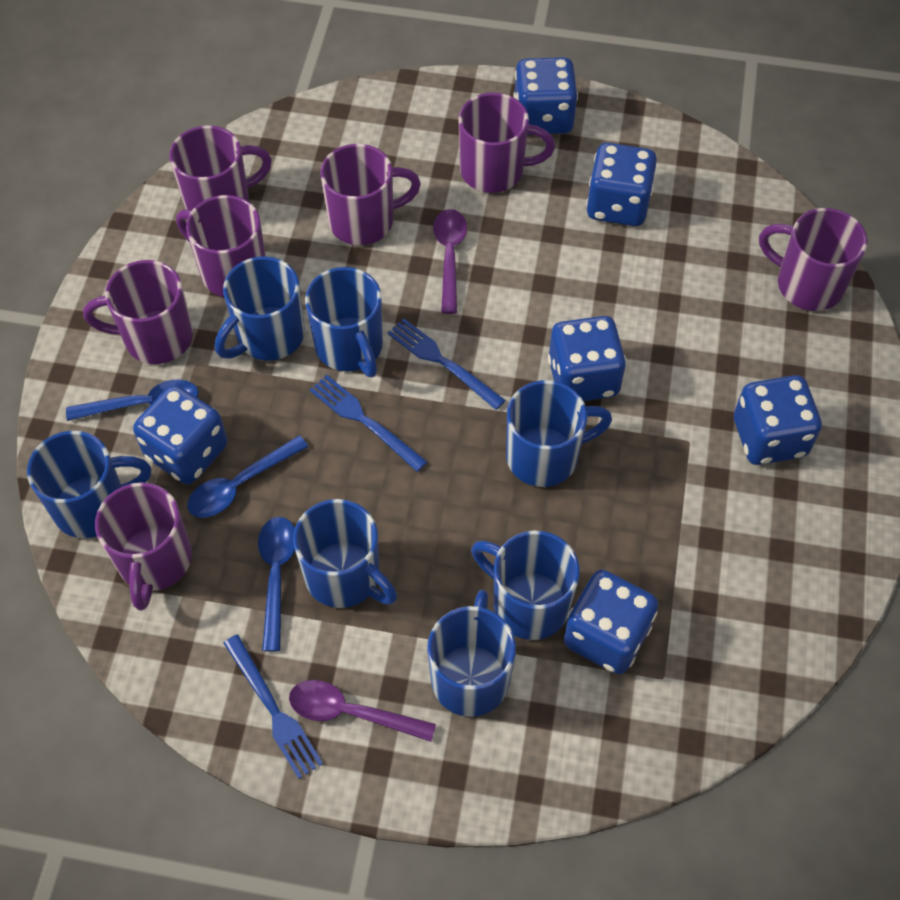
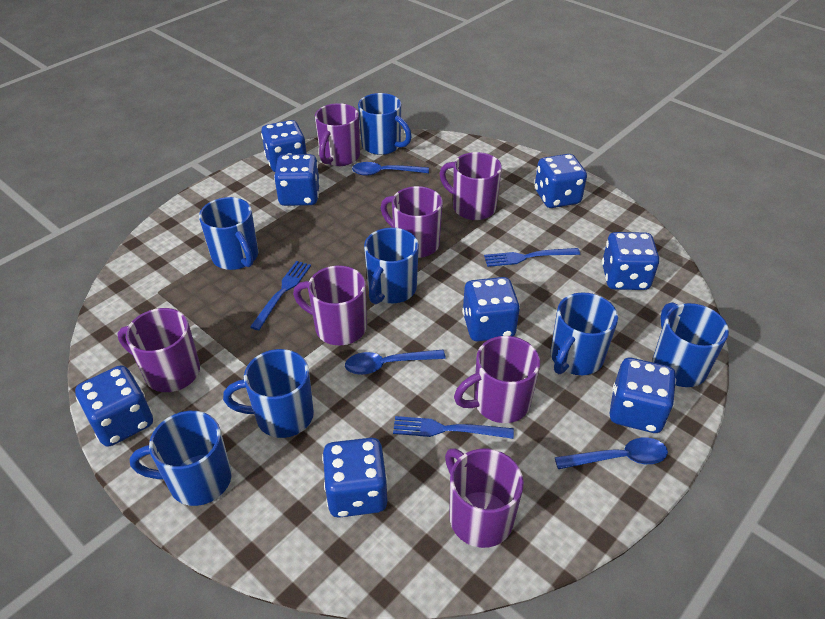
blue dice: 6 -> 8
purple spoon: 2 -> 0

